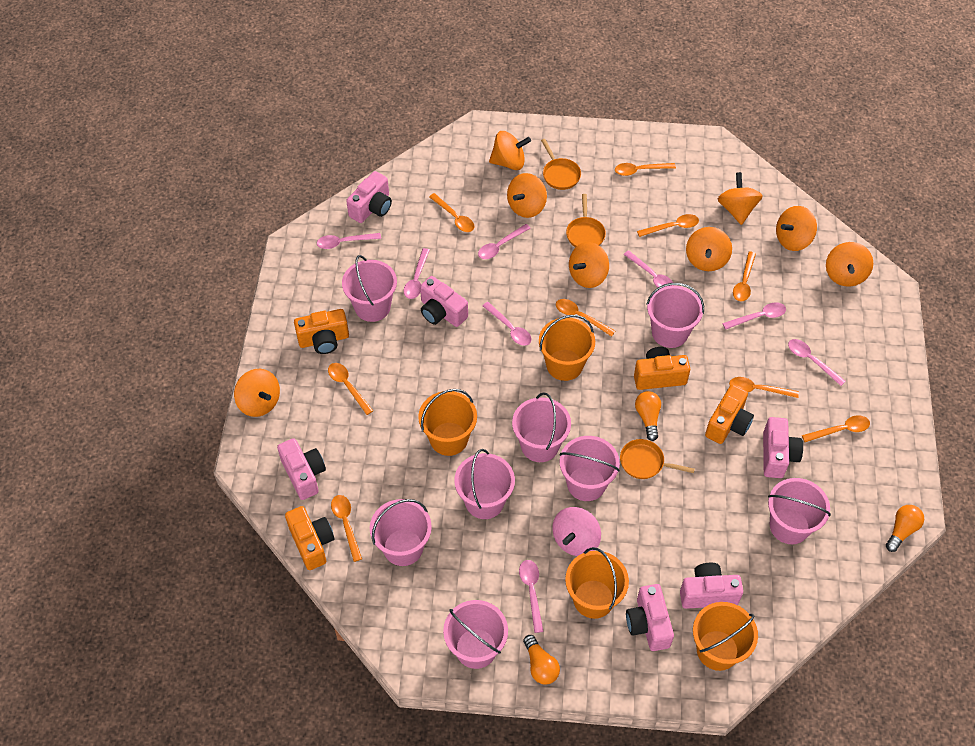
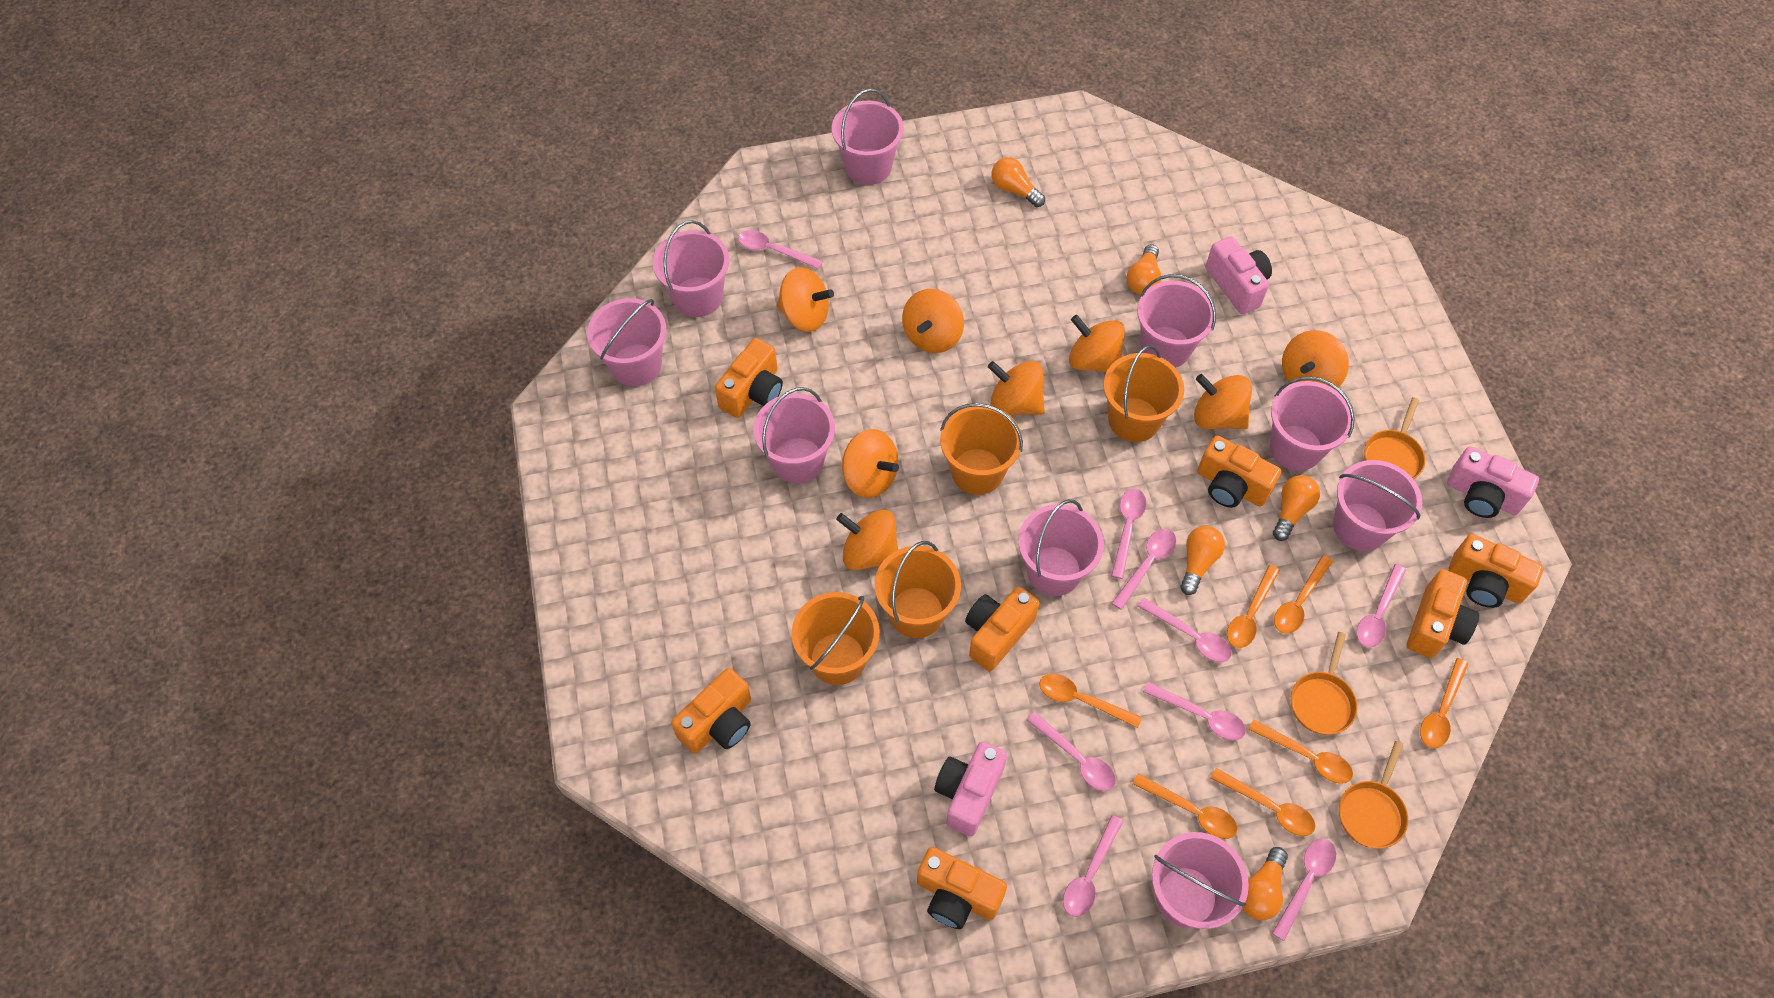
orange camera: 4 -> 7
orange light bulb: 3 -> 5
orange spoon: 9 -> 7
pink bucket: 8 -> 9
pink camera: 6 -> 3
pink spinning top: 1 -> 0
pink spoon: 8 -> 9

